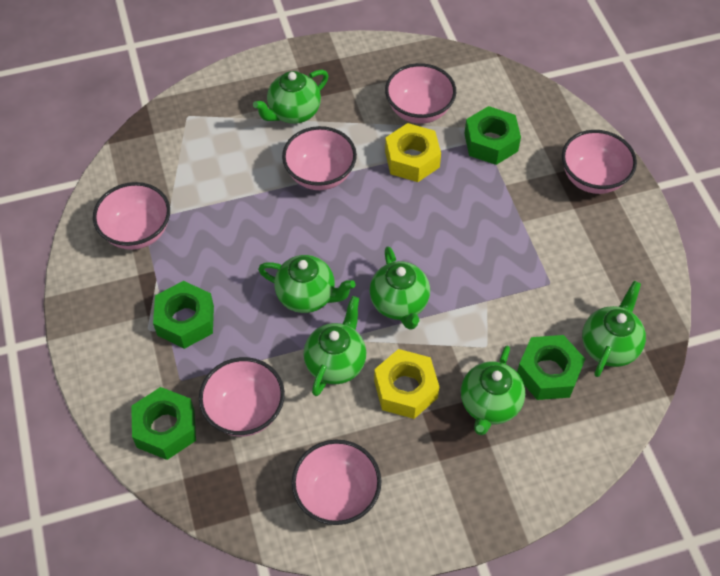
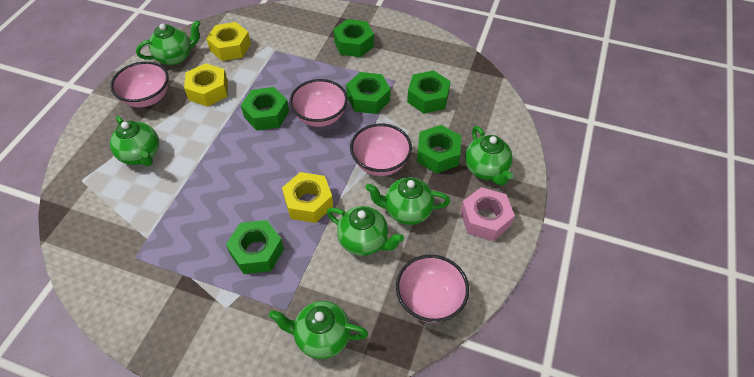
green nut: 4 -> 6
pink bowl: 6 -> 4
pink nut: 0 -> 1
yellow nut: 2 -> 3

